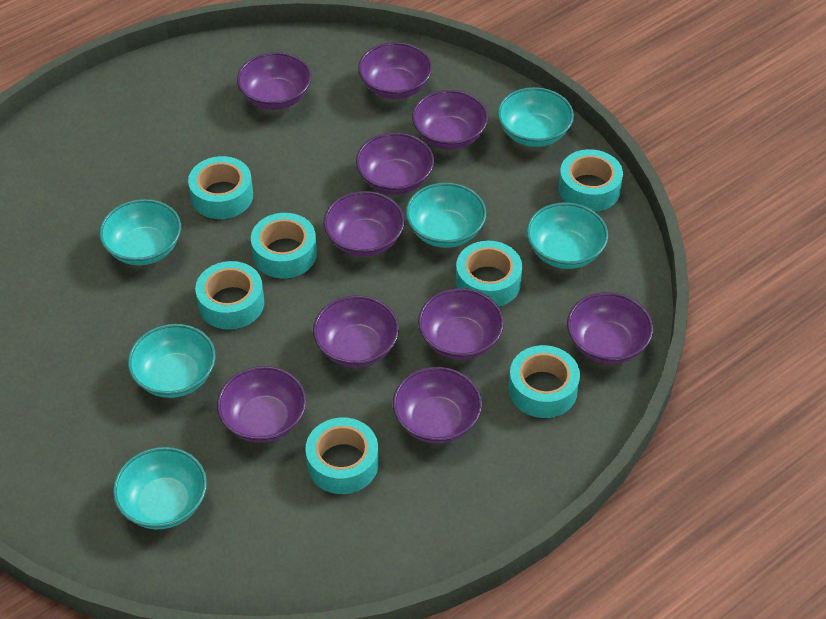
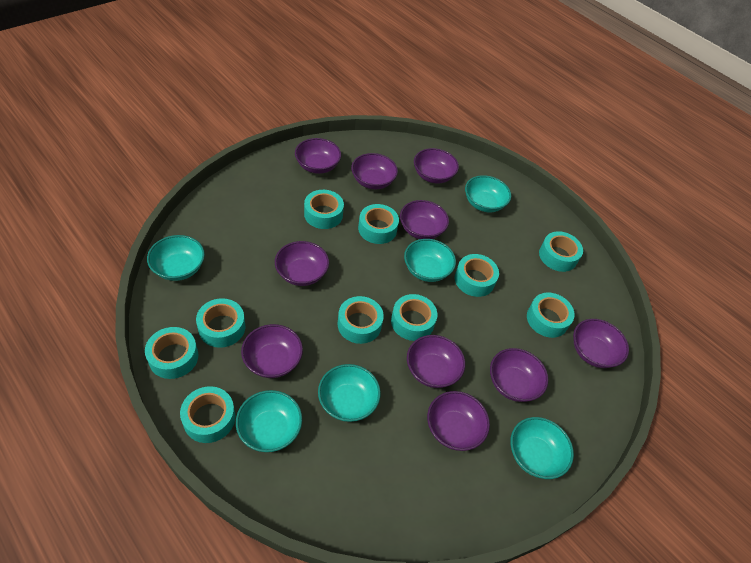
turquoise tape: 7 -> 10

